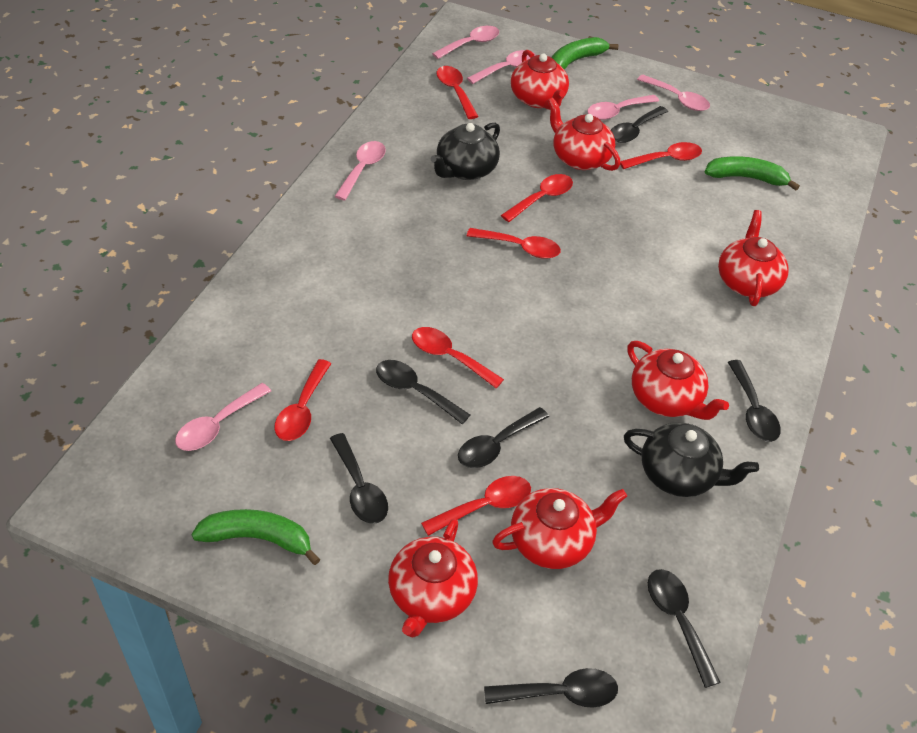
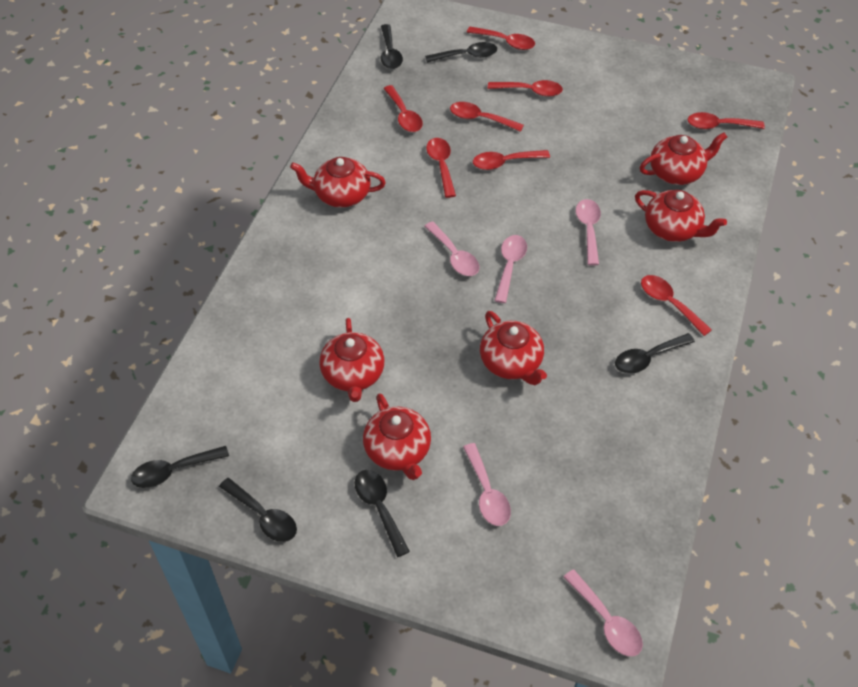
black spoon: 7 -> 6
black teapot: 2 -> 0
green banana: 3 -> 0
pink spoon: 6 -> 5
red spoon: 7 -> 8

